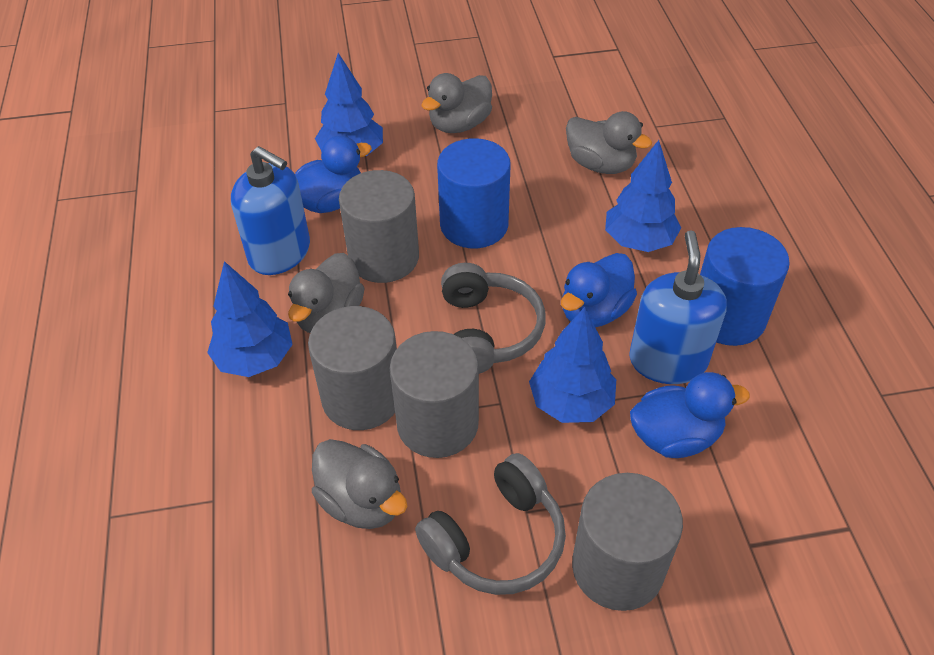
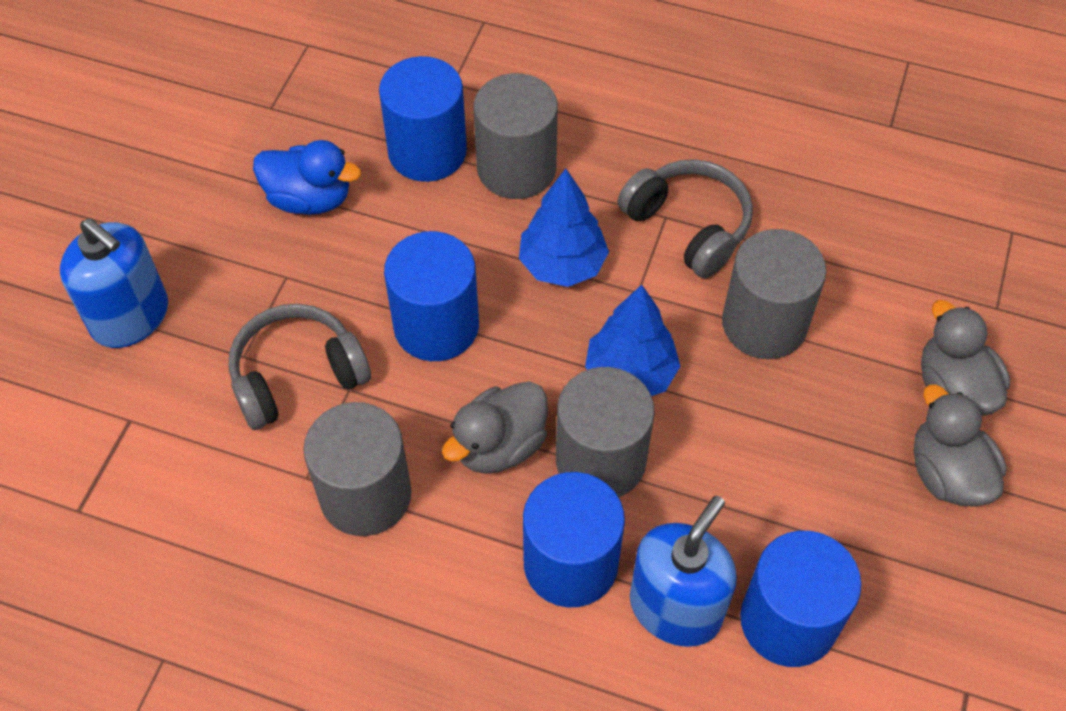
blue cylinder: 2 -> 4
blue duck: 3 -> 1
blue tree: 4 -> 2
grey duck: 4 -> 3

